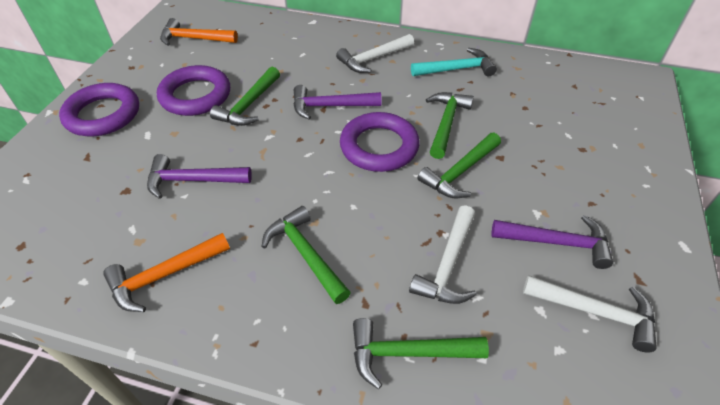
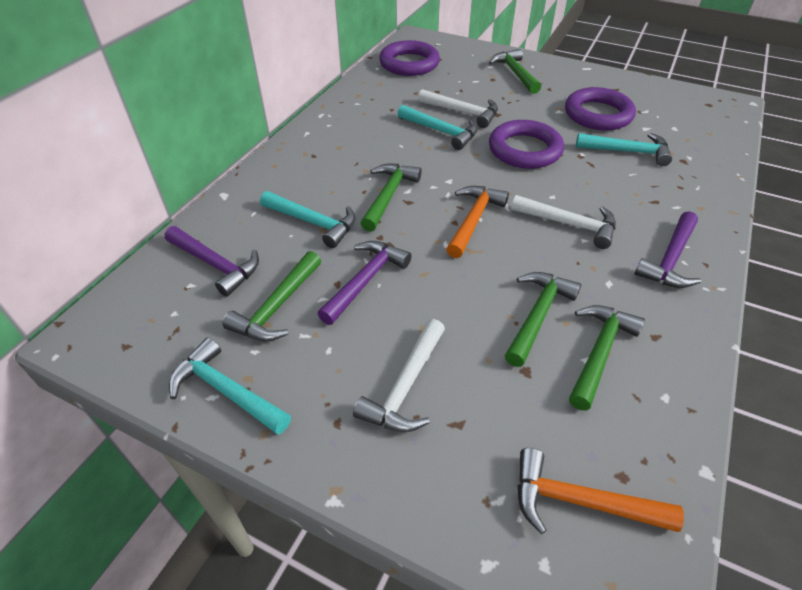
turquoise hammer: 1 -> 4

